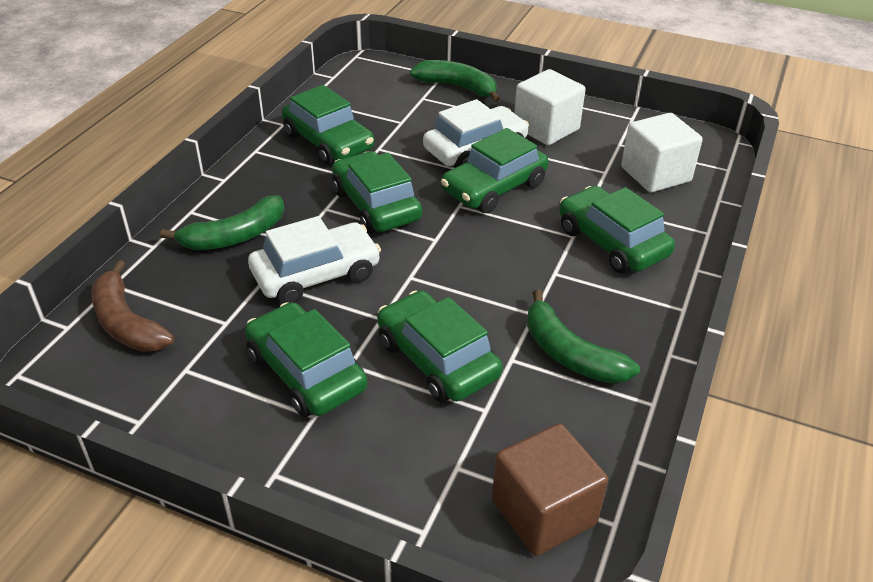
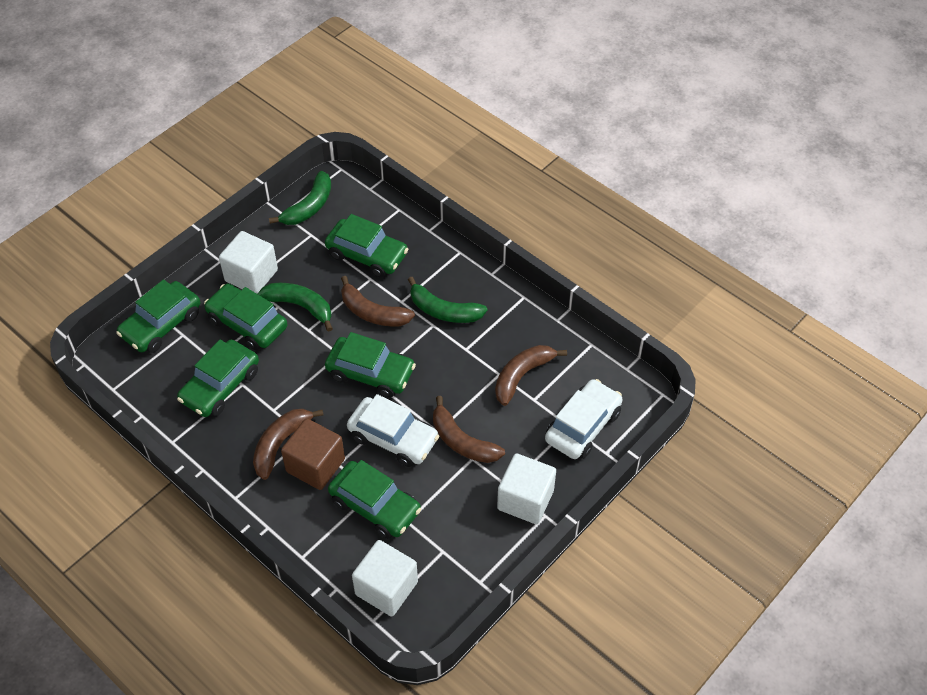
brown banana: 1 -> 4
white cube: 2 -> 3

